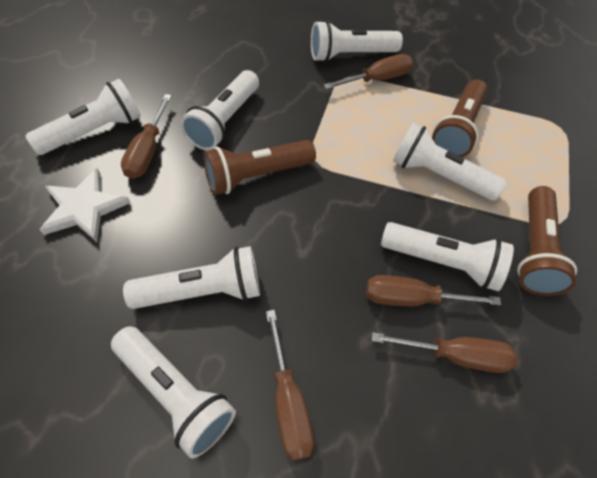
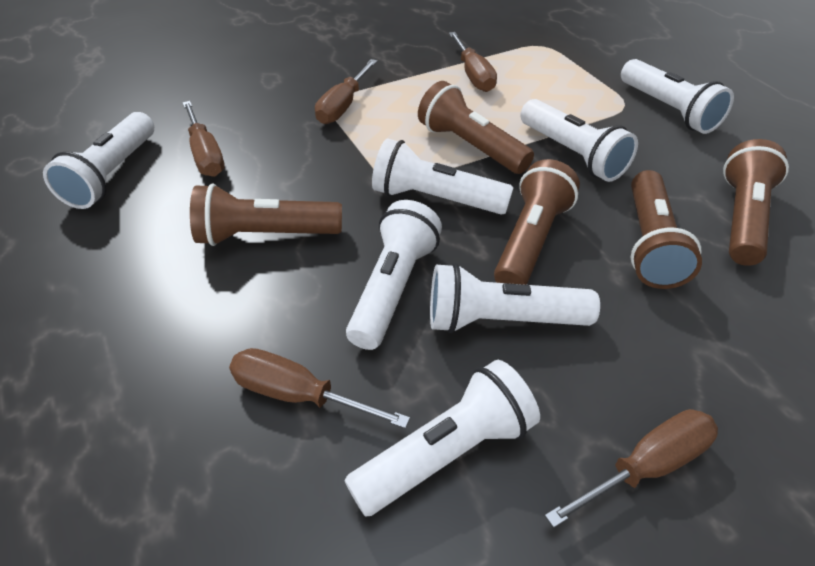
brown flashlight: 3 -> 5
white star: 1 -> 0

